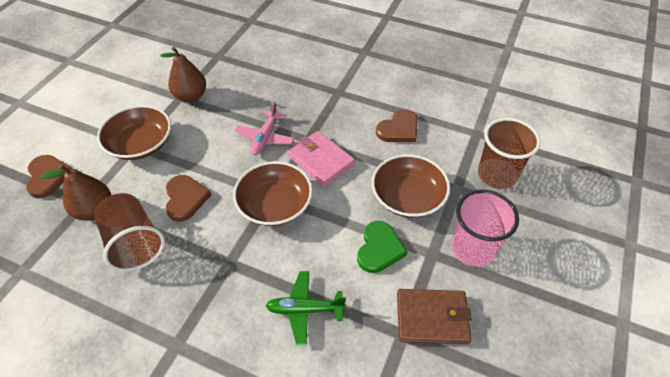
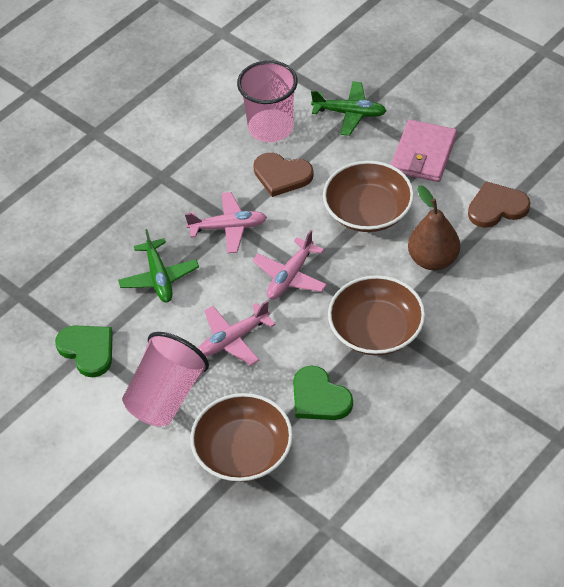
brown cup: 2 -> 0
brown heart: 3 -> 2
brown pear: 2 -> 1
brown wallet: 1 -> 0
green heart: 1 -> 2
green plane: 1 -> 2
pink cup: 1 -> 2
pink plane: 1 -> 3

